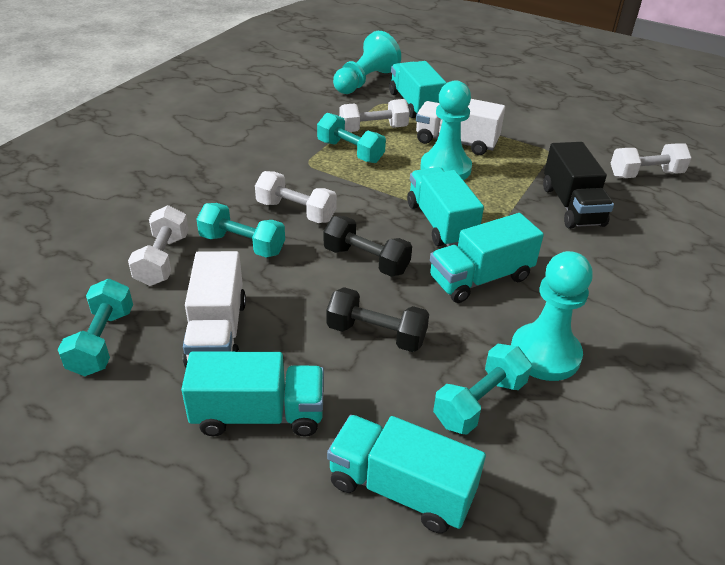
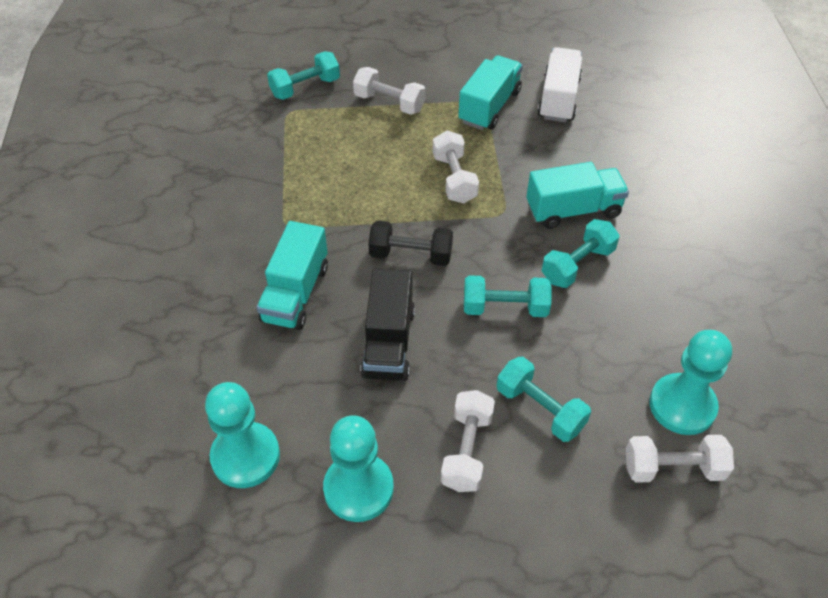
black dumbbell: 2 -> 1
turquoise truck: 5 -> 3
white truck: 2 -> 1

